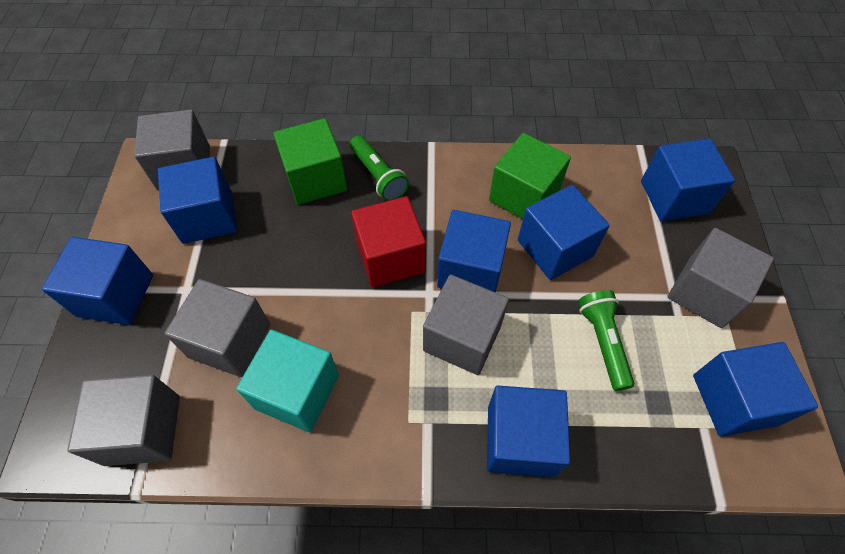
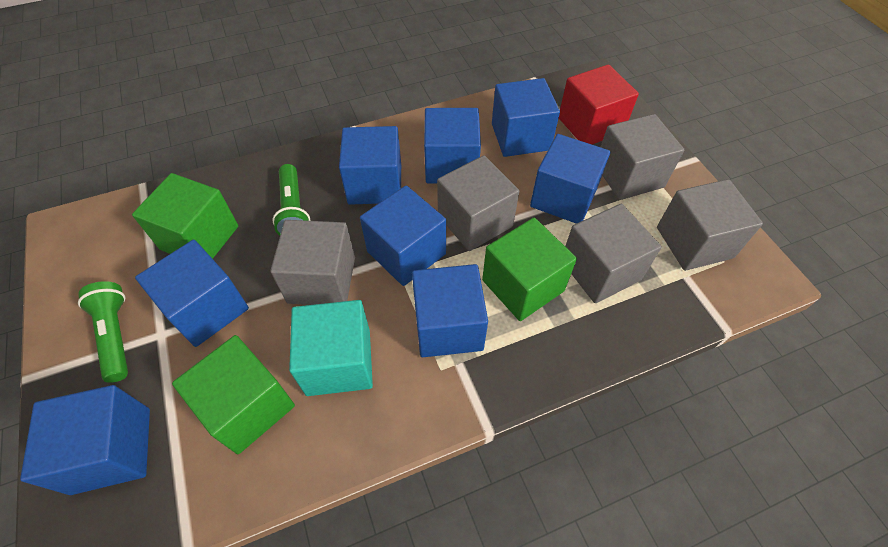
blue cube: 7 -> 8
green cube: 2 -> 3

